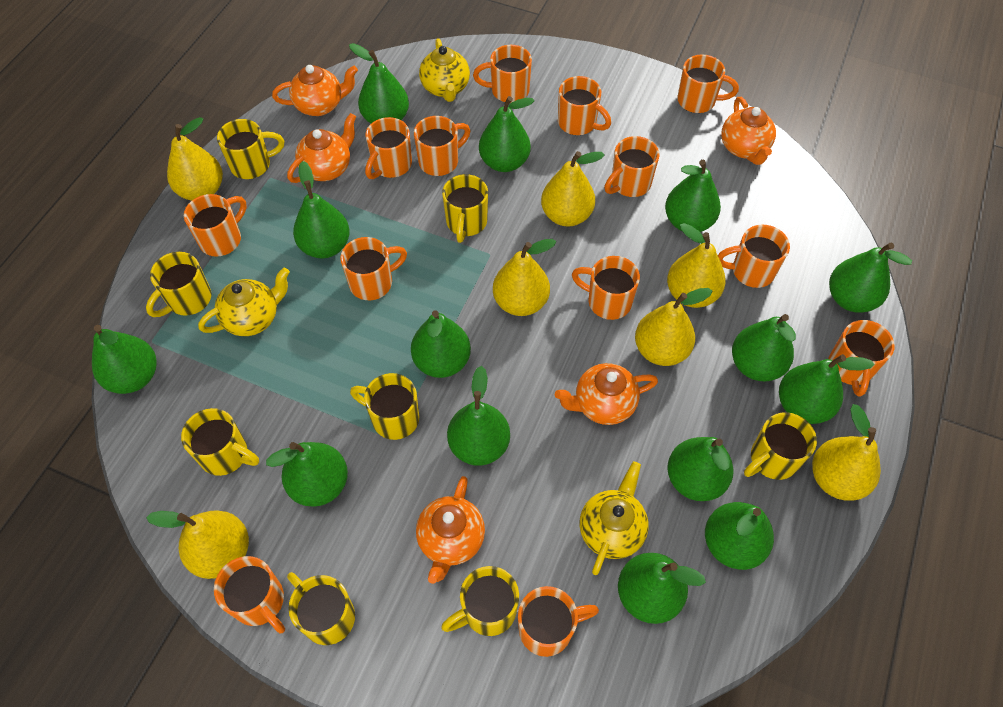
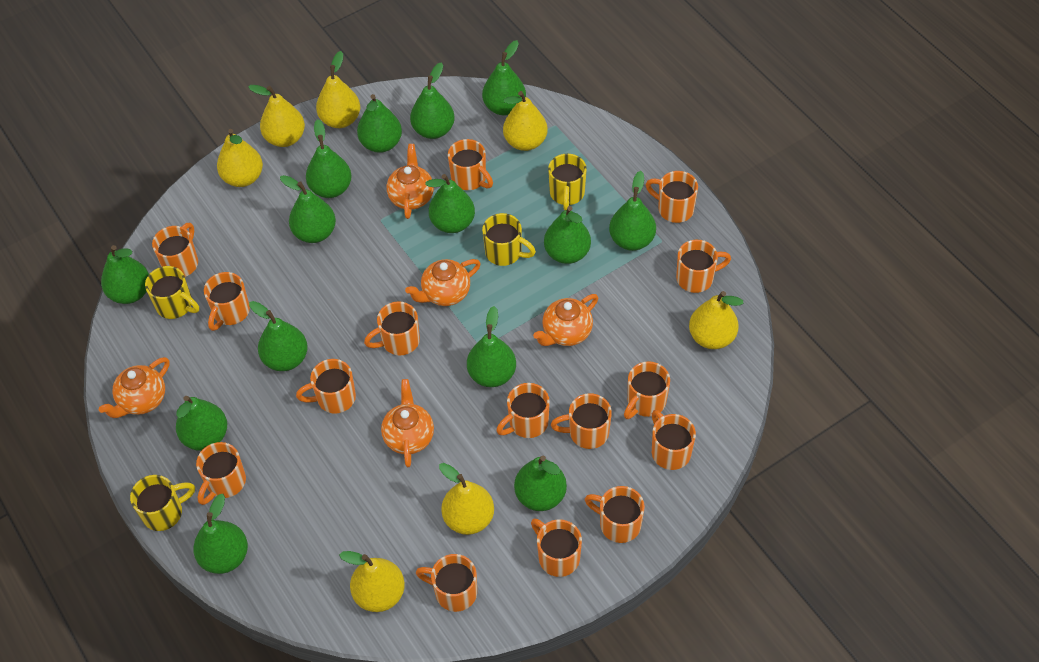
orange mug: 13 -> 15
yellow mug: 8 -> 4
yellow teapot: 3 -> 0

